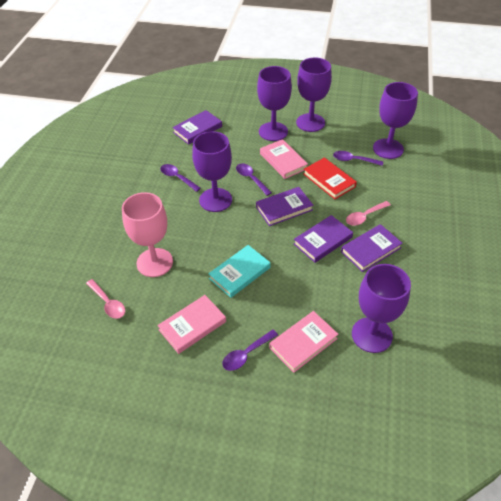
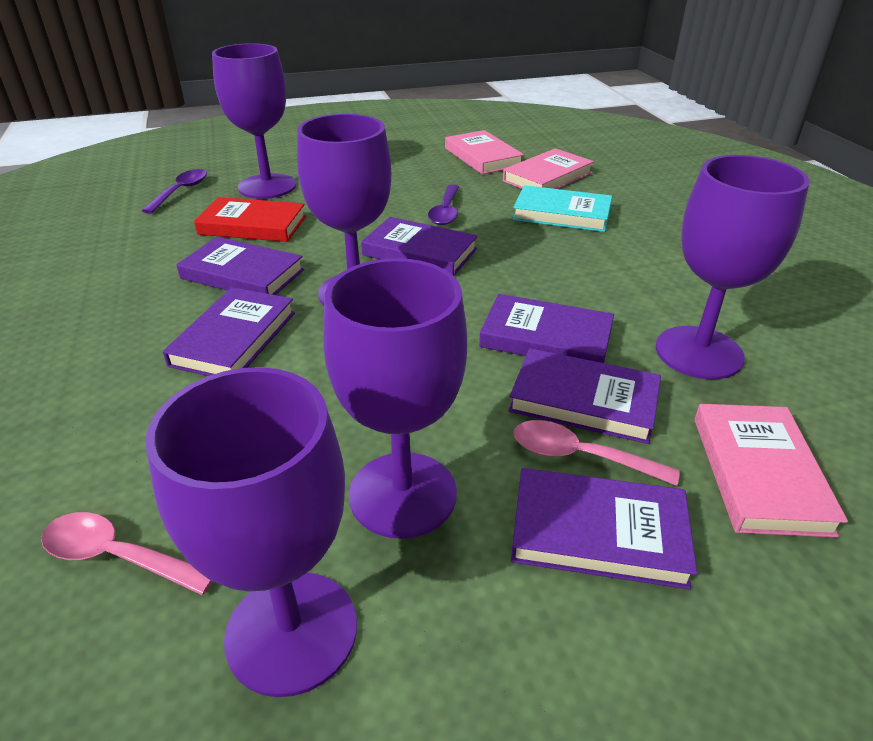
pink goblet: 1 -> 0
purple book: 4 -> 6
purple spoon: 4 -> 2

